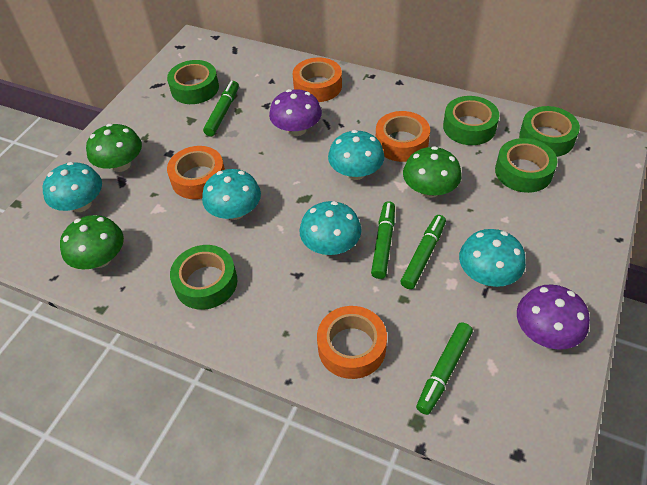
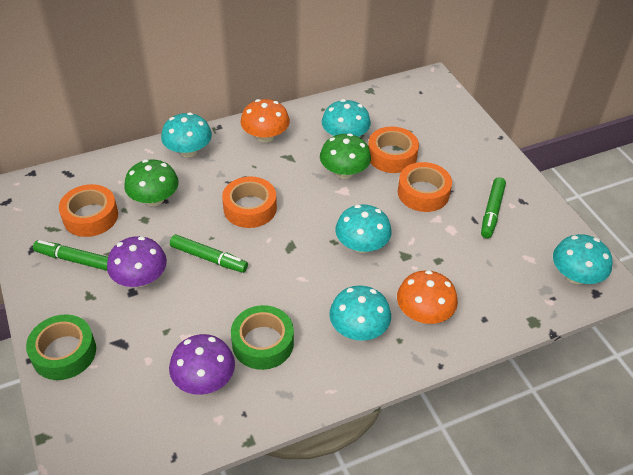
green marker: 4 -> 3
green mushroom: 3 -> 2
green tape: 5 -> 2
orange mushroom: 0 -> 2

